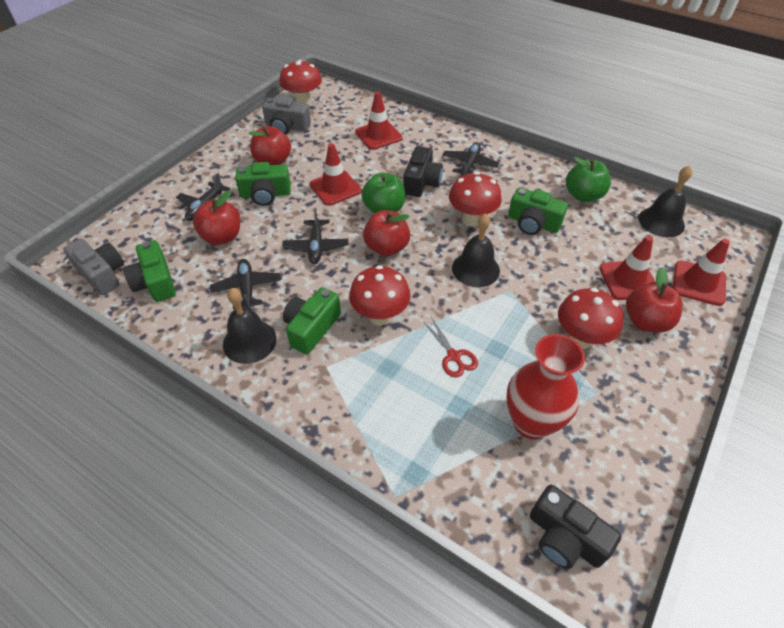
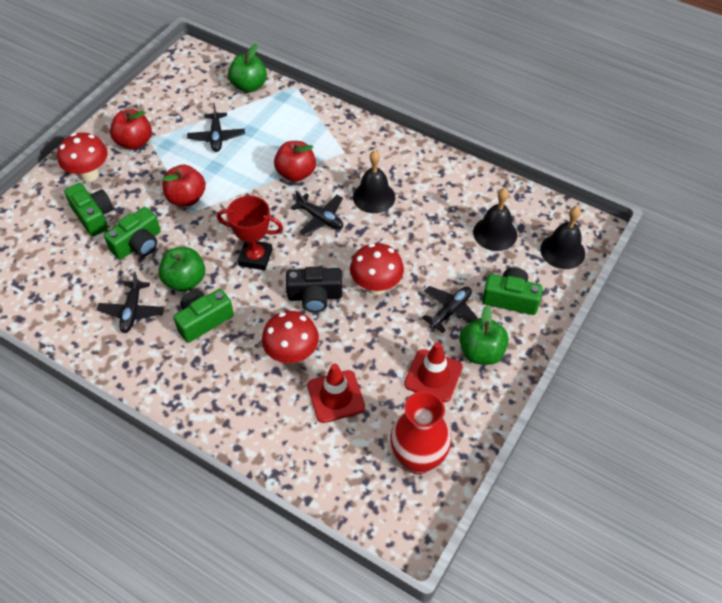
black camera: 2 -> 1
green apple: 2 -> 3
grey camera: 2 -> 0
red apple: 4 -> 3
red mushroom: 4 -> 3
red scissors: 1 -> 0
red traffic cone: 4 -> 2
red trophy: 0 -> 1

